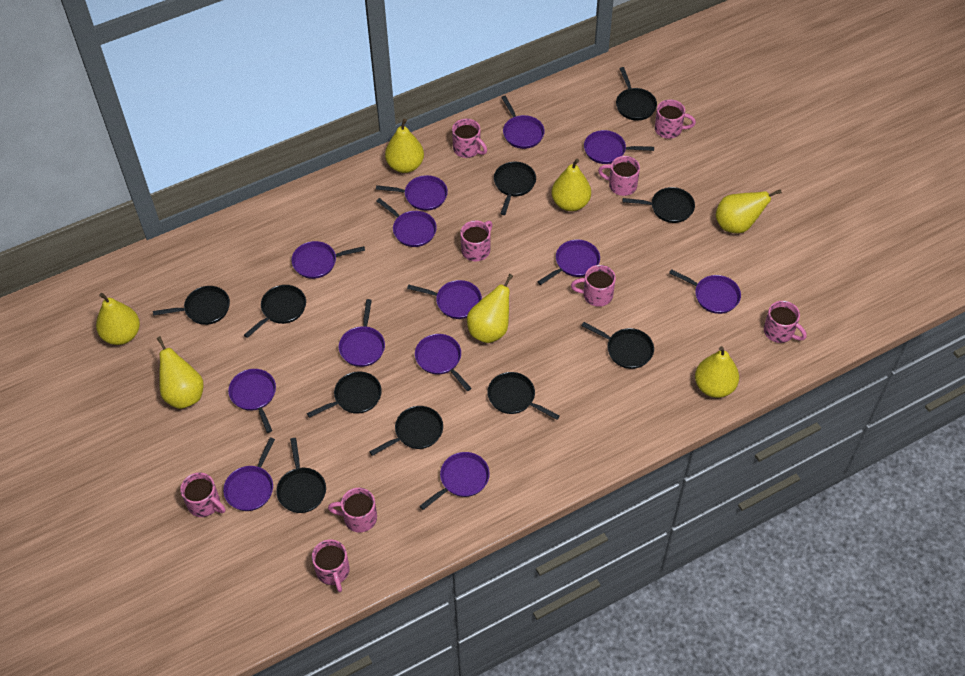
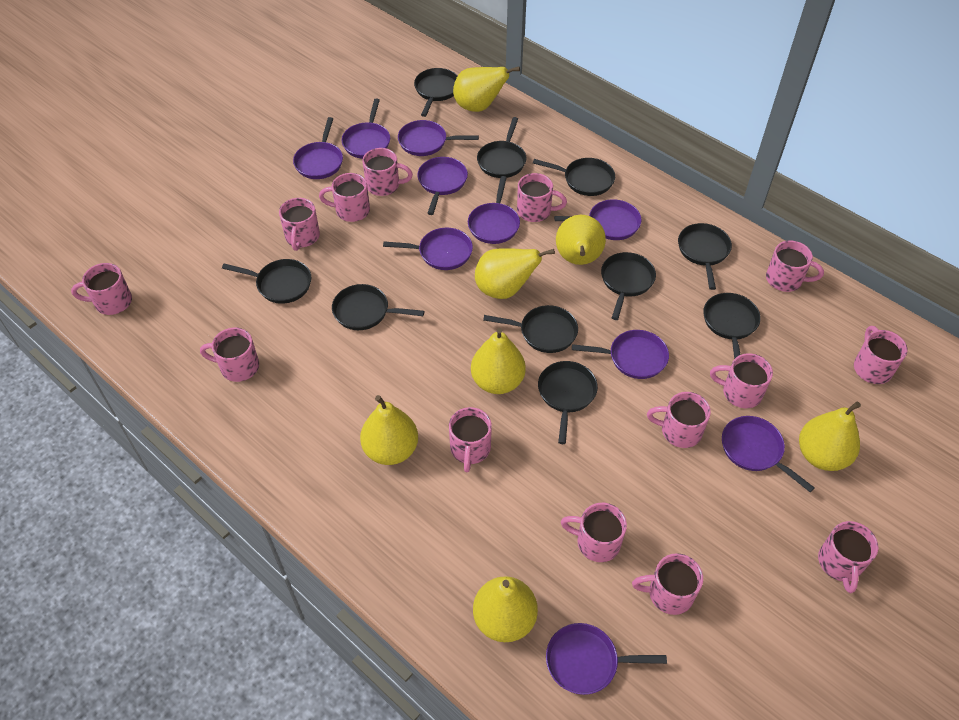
pink mug: 9 -> 14
purple pan: 13 -> 10

